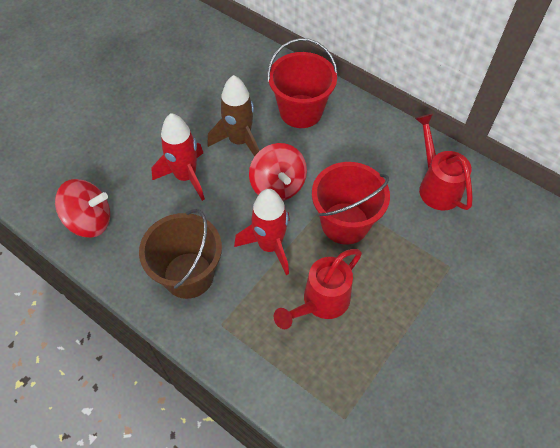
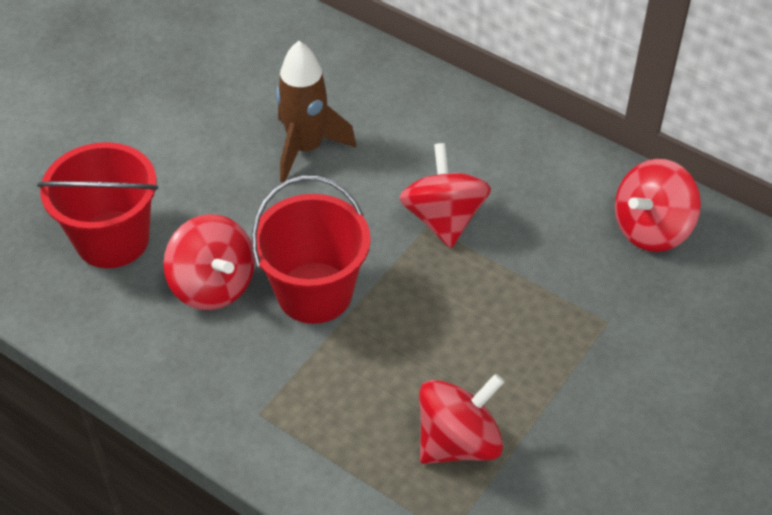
brown bucket: 1 -> 0
red rocket: 2 -> 0
red spinning top: 2 -> 4
red watering can: 2 -> 0

